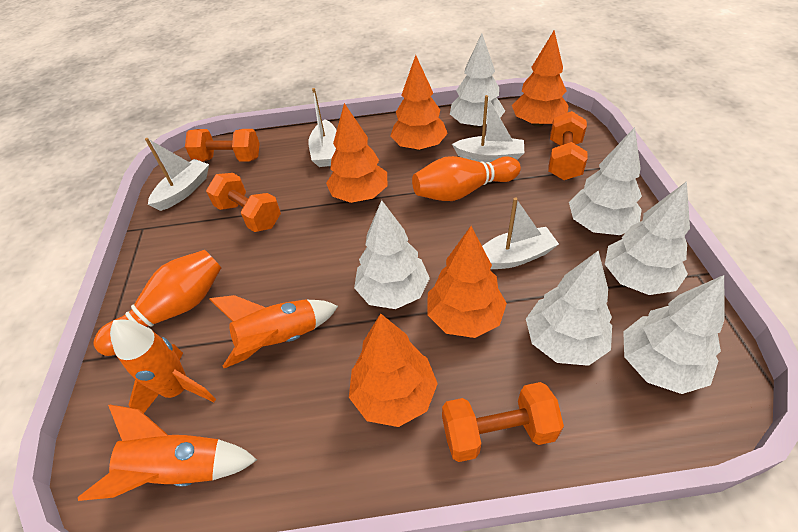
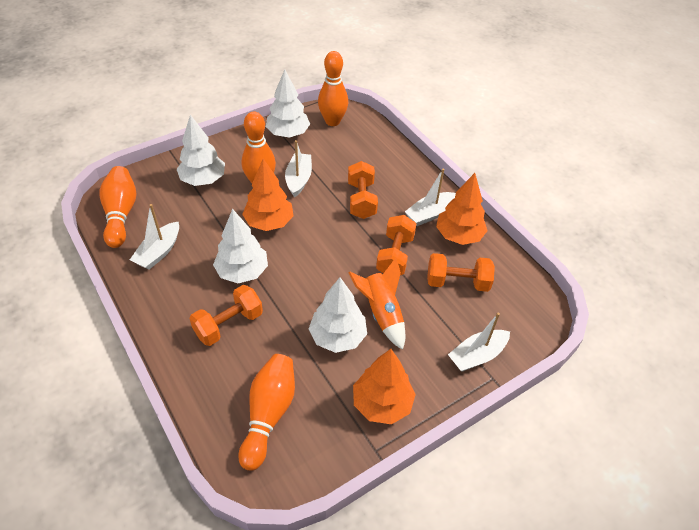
orange bowling pin: 2 -> 4
orange rocket: 3 -> 1
orange tree: 5 -> 3
white tree: 6 -> 4

